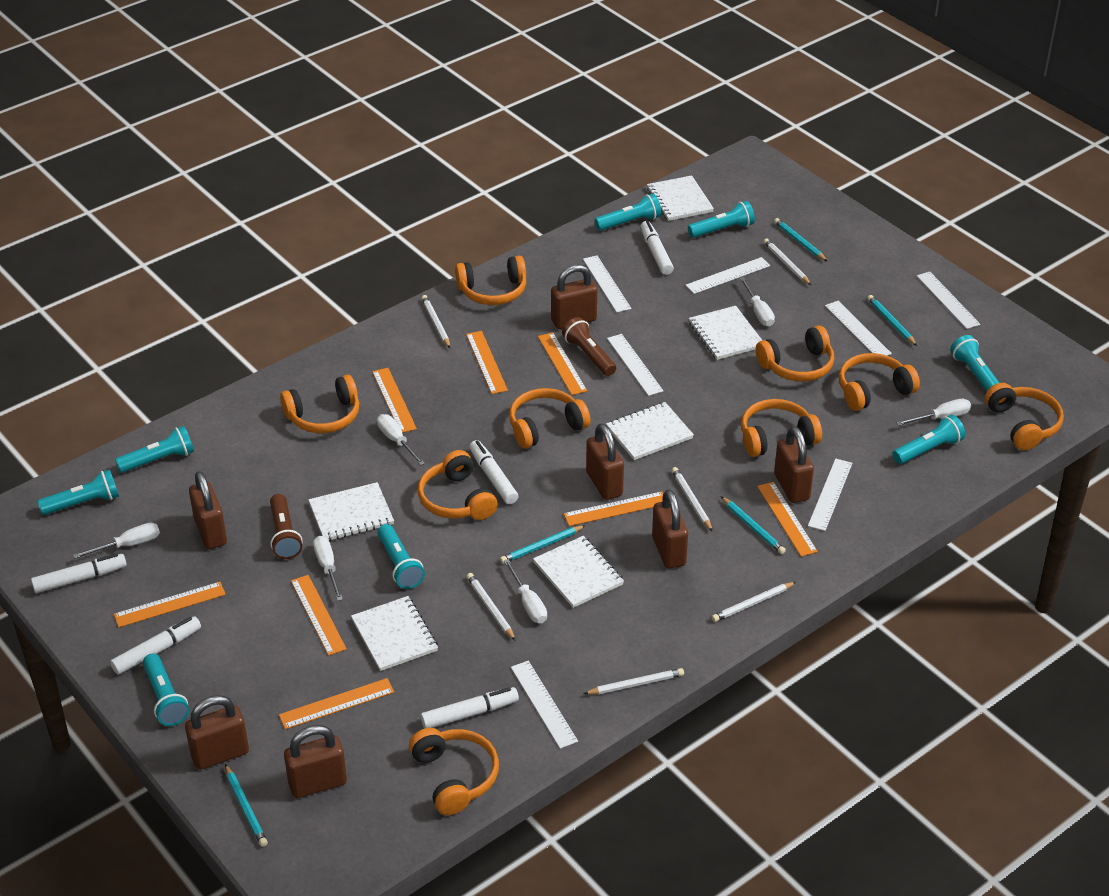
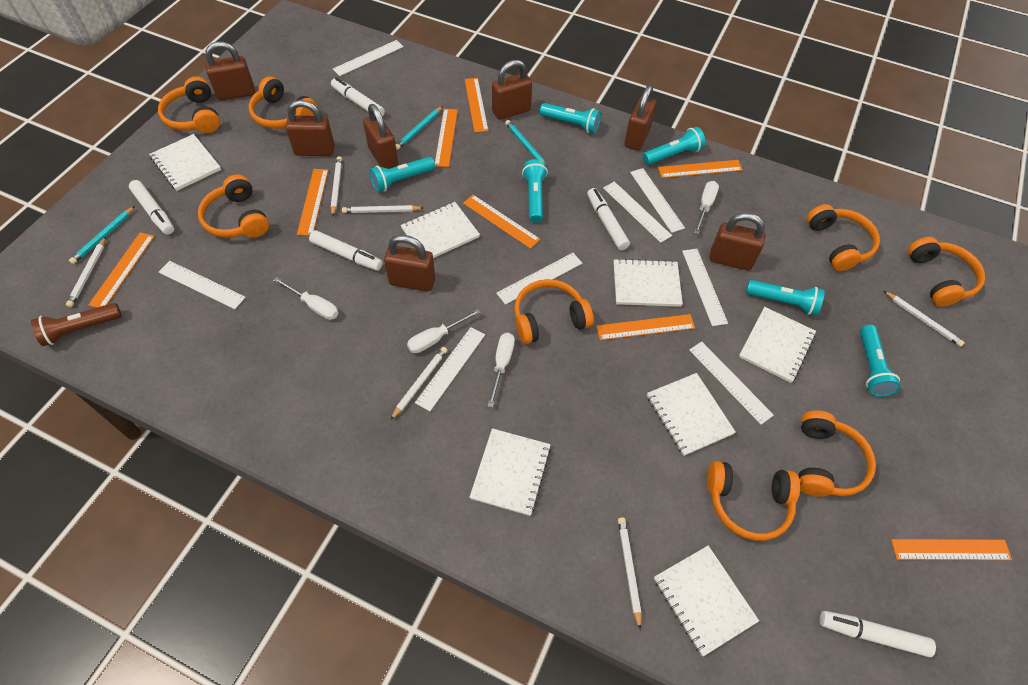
brown flashlight: 2 -> 1
orange headphones: 9 -> 8
turquoise flashlight: 8 -> 6
turquoise pencil: 5 -> 3
white notebook: 6 -> 7
white ruler: 7 -> 8
white screwdriver: 6 -> 4

